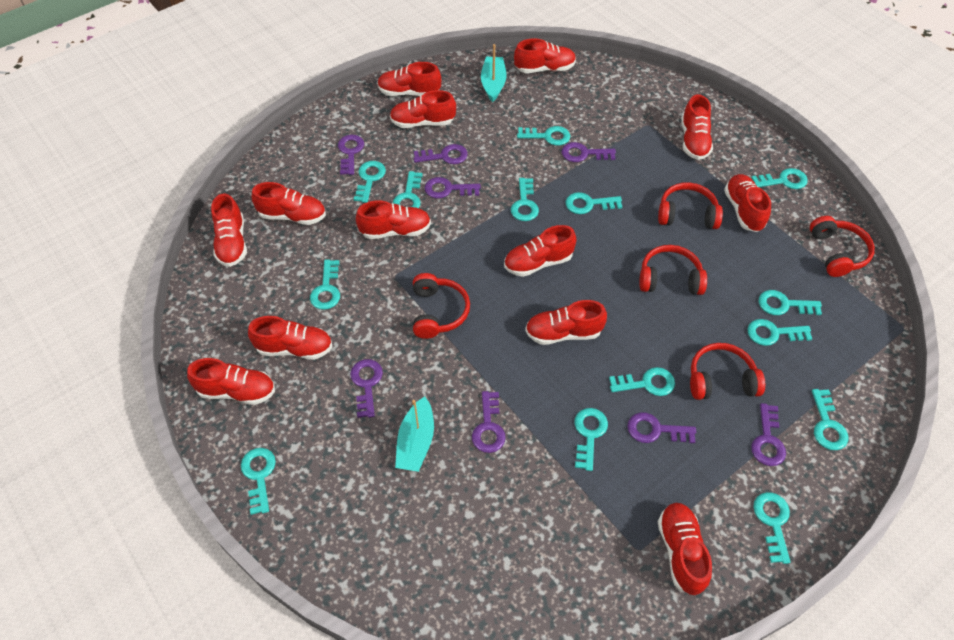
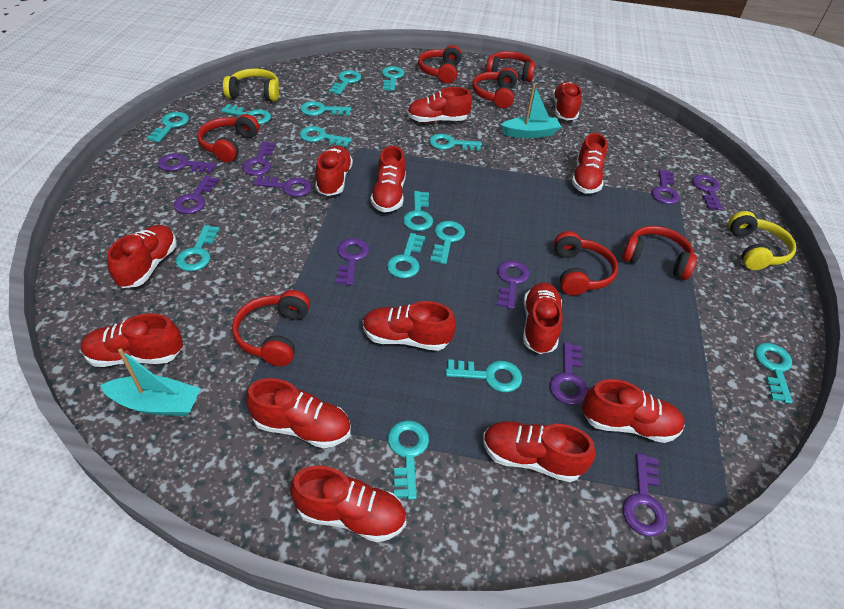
purple key: 8 -> 10
red headphones: 5 -> 7
yellow headphones: 0 -> 2

